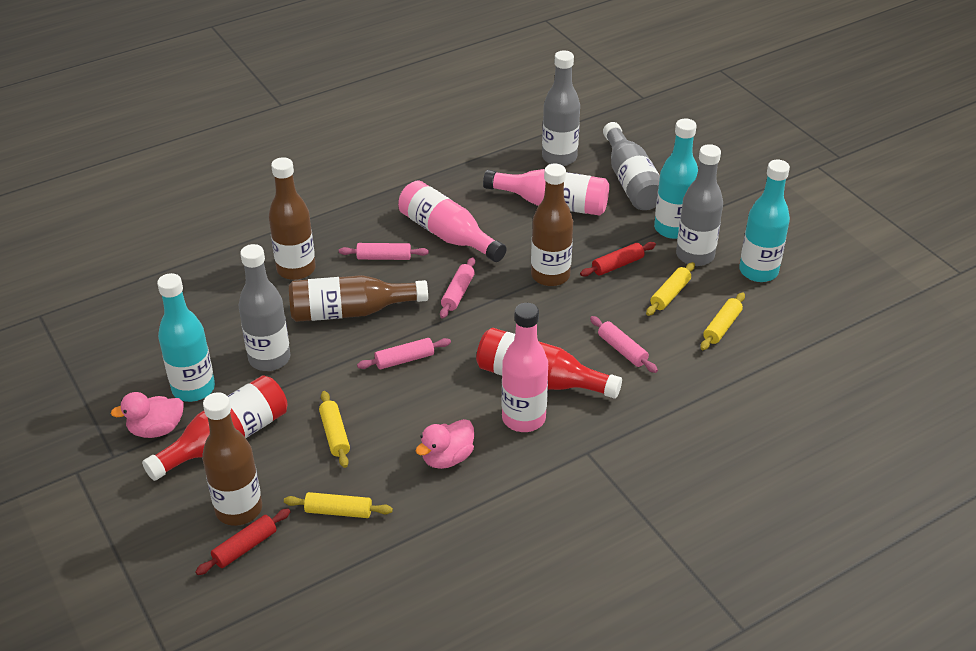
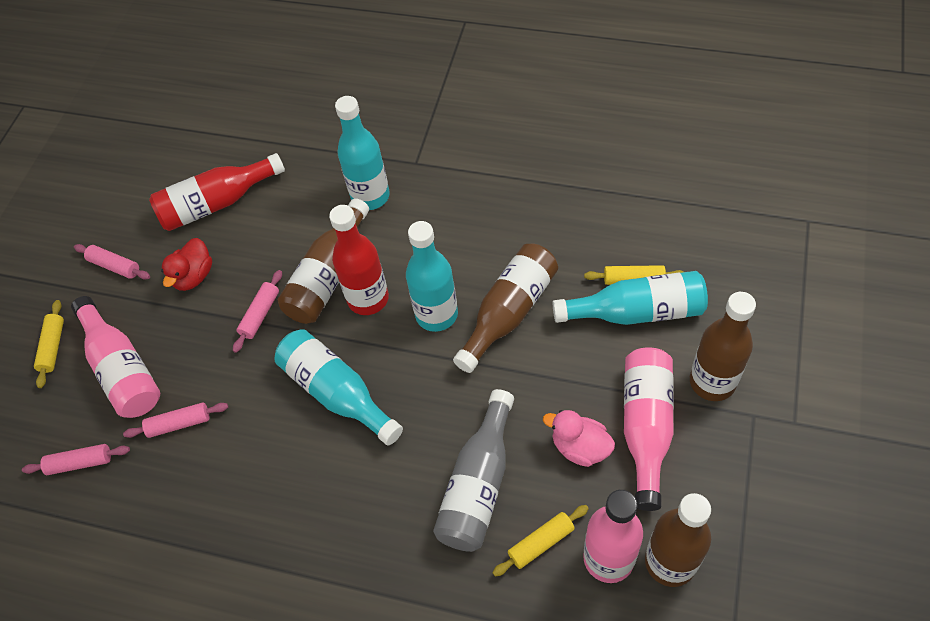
grey bottle: 4 -> 1
pink duck: 2 -> 1
red duck: 0 -> 1
red rolling pin: 2 -> 0
turquoise bottle: 3 -> 4
yellow rolling pin: 4 -> 3

